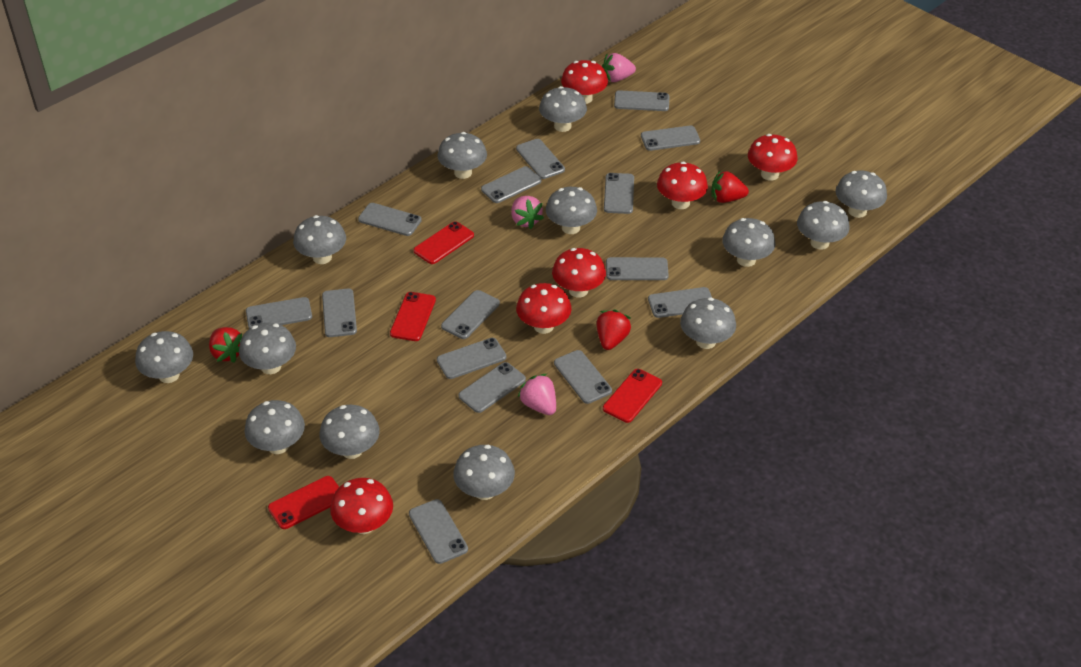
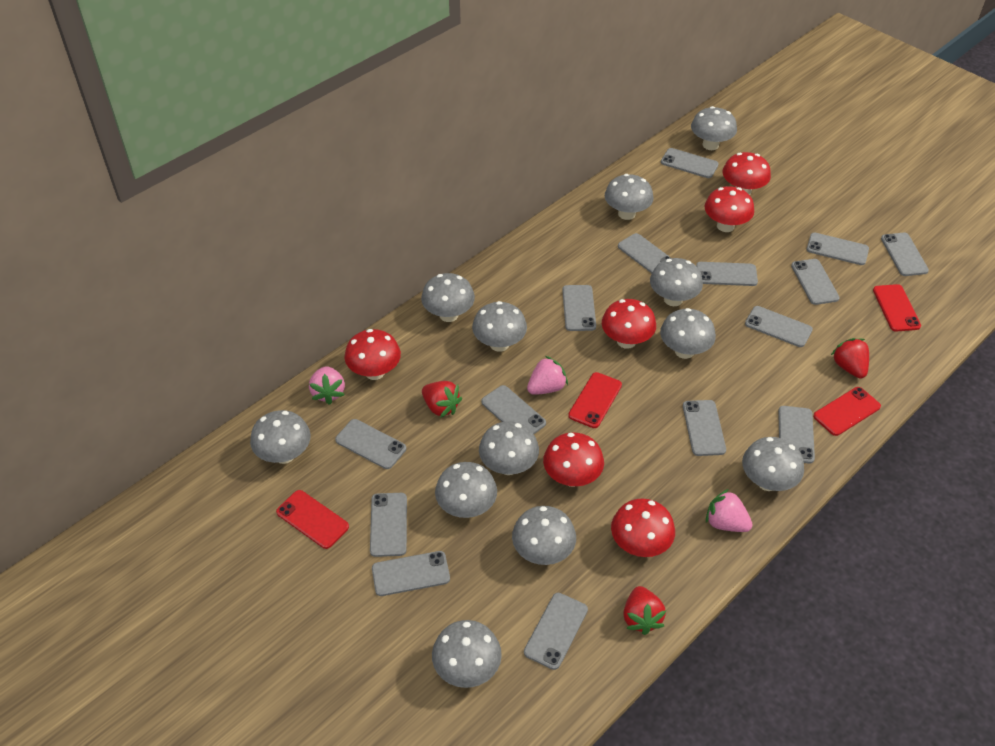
grey mushroom: 13 -> 12

